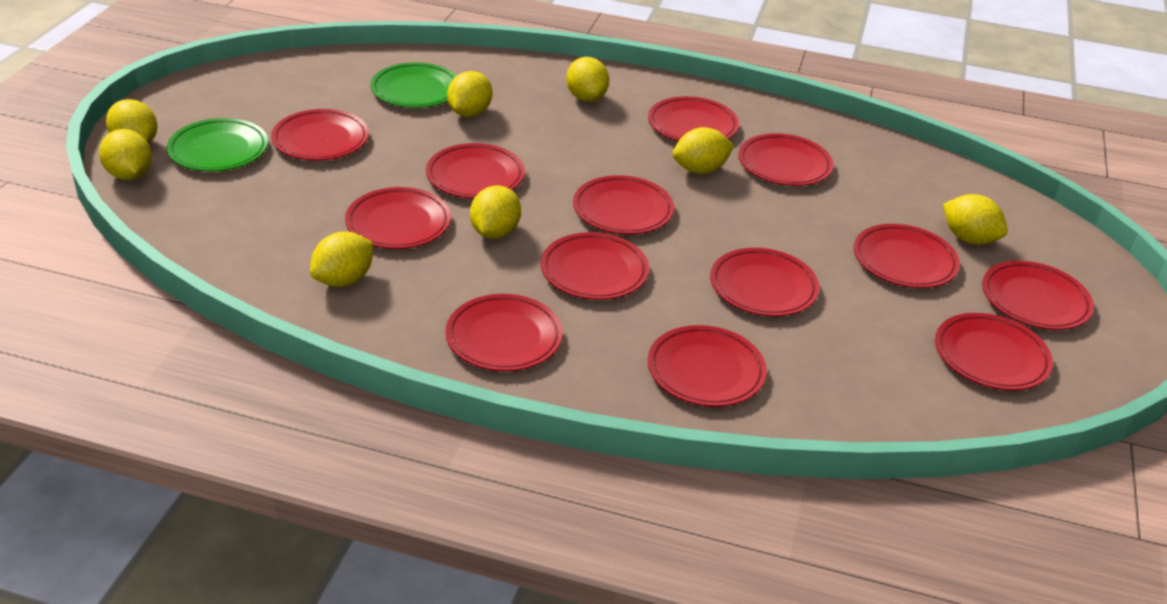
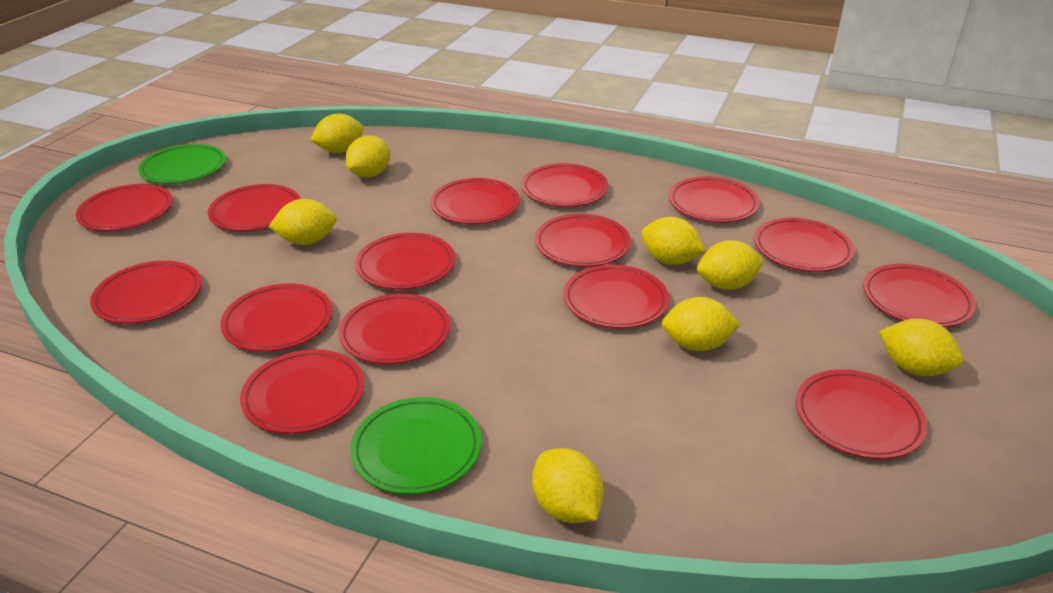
red plate: 13 -> 15

